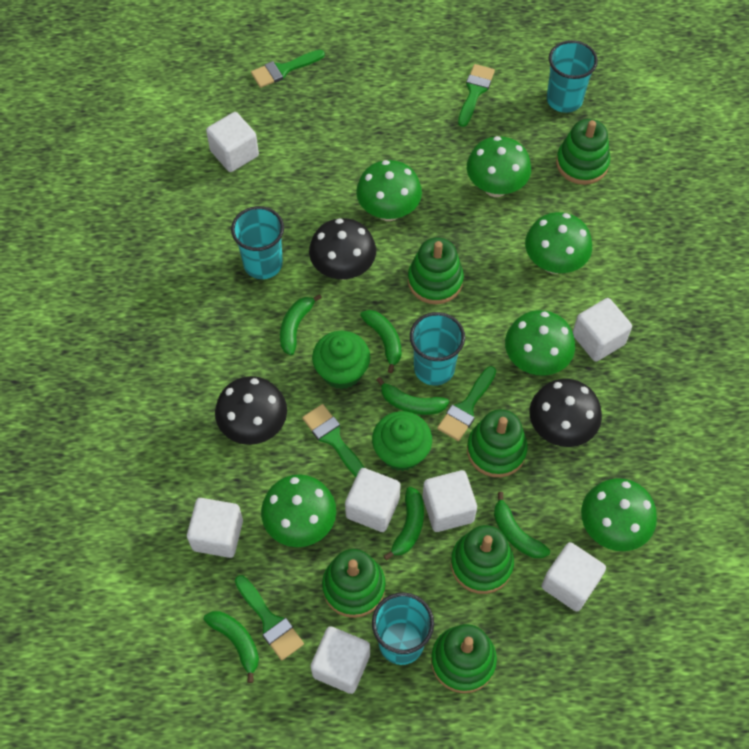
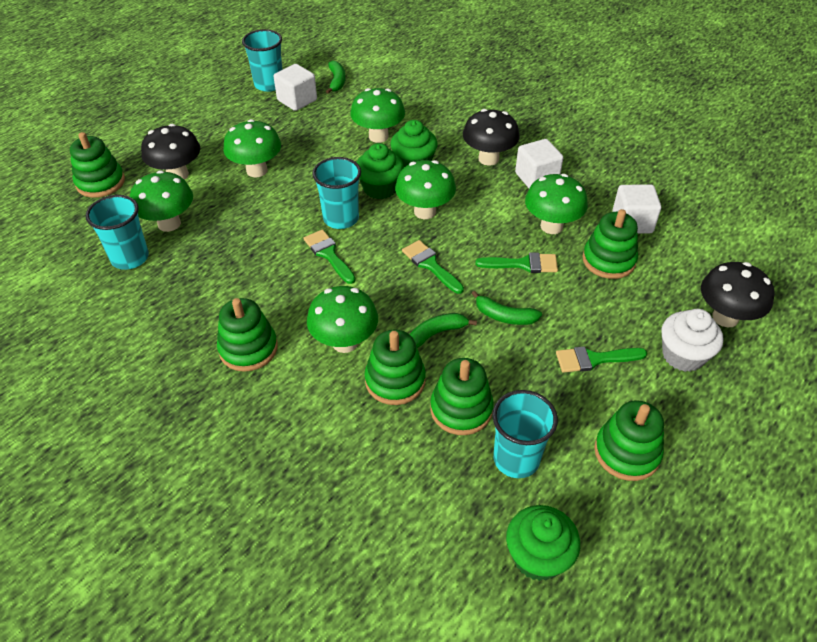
green banana: 6 -> 3
green brush: 5 -> 4
green cupcake: 2 -> 3
white cube: 7 -> 3
white cupcake: 0 -> 1

